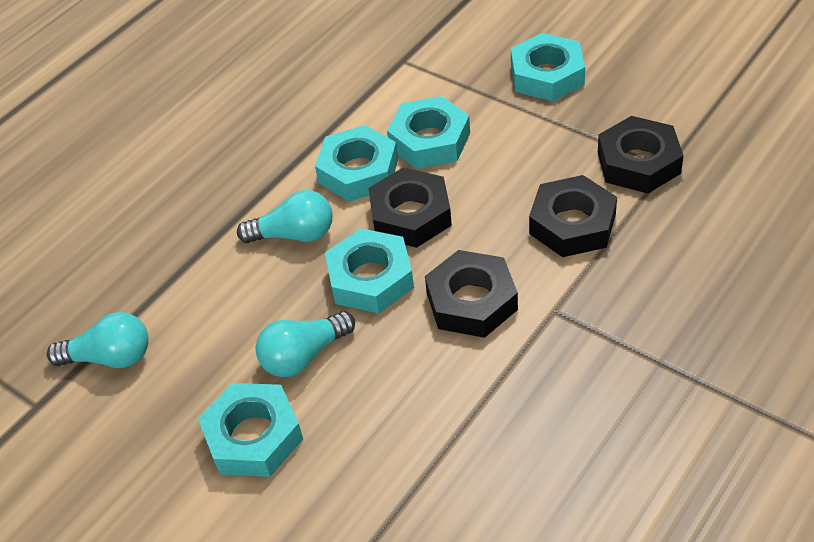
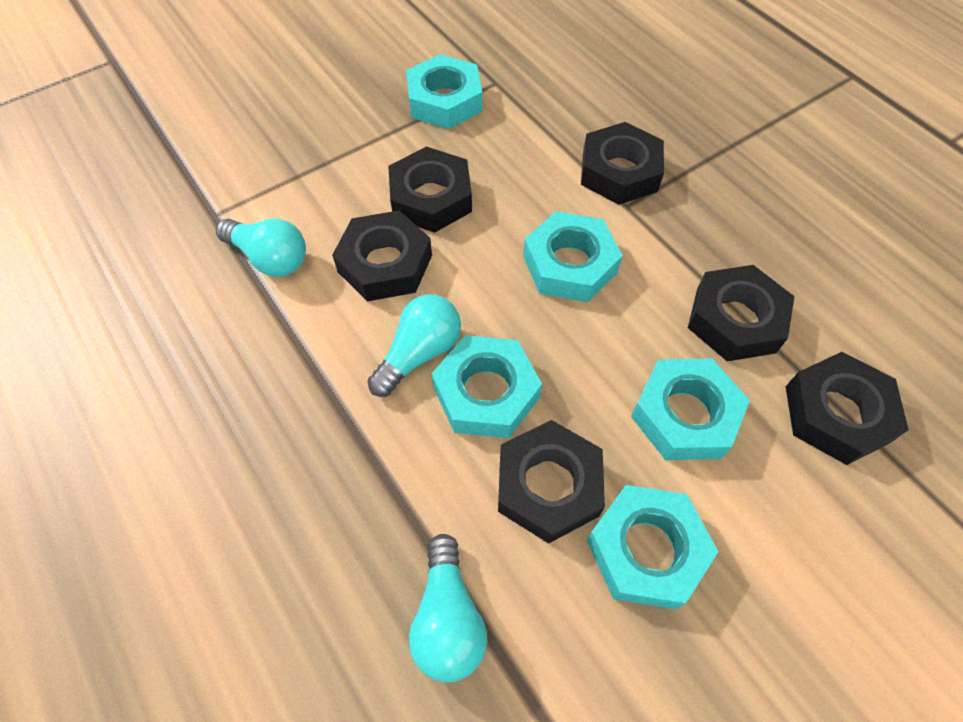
black nut: 4 -> 6

